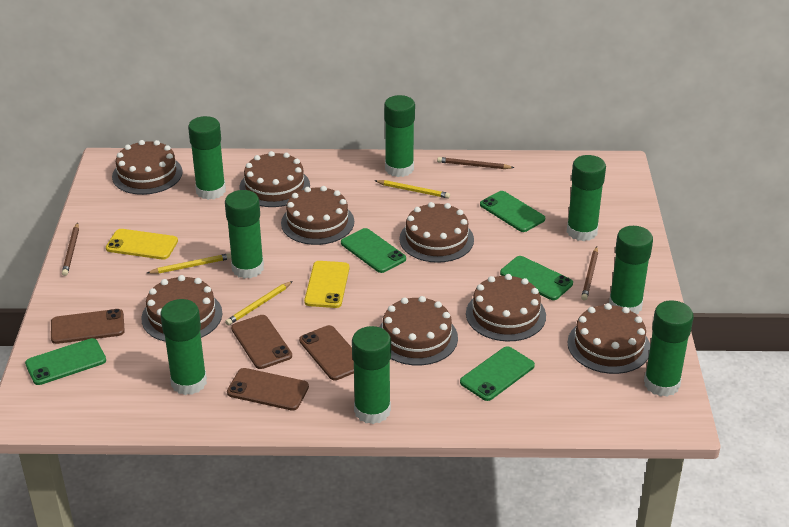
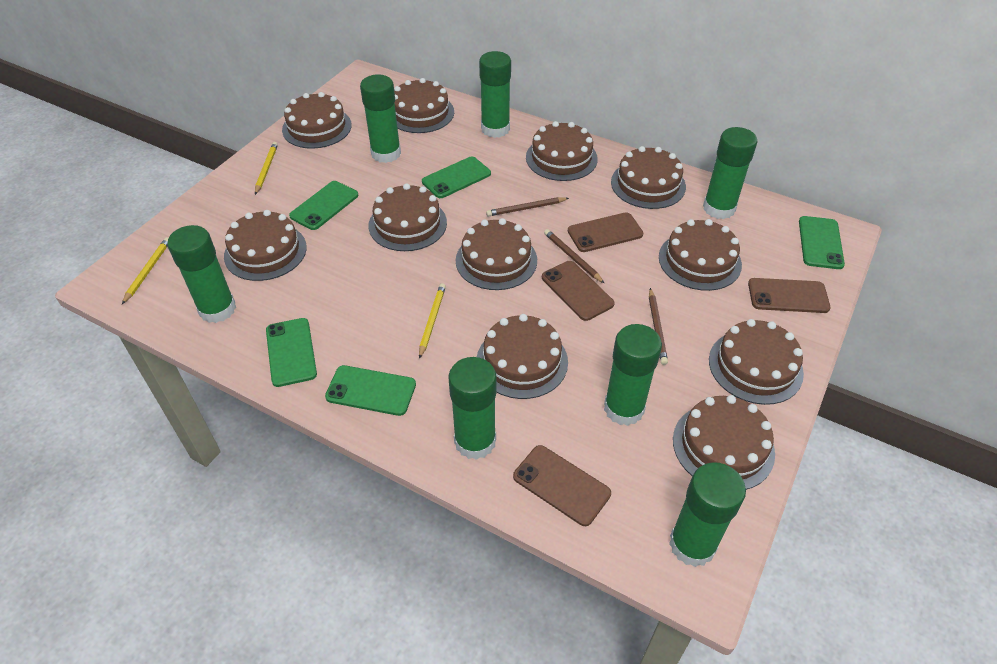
brown cake: 8 -> 11
green glue stick: 8 -> 7
yellow phone: 2 -> 0

